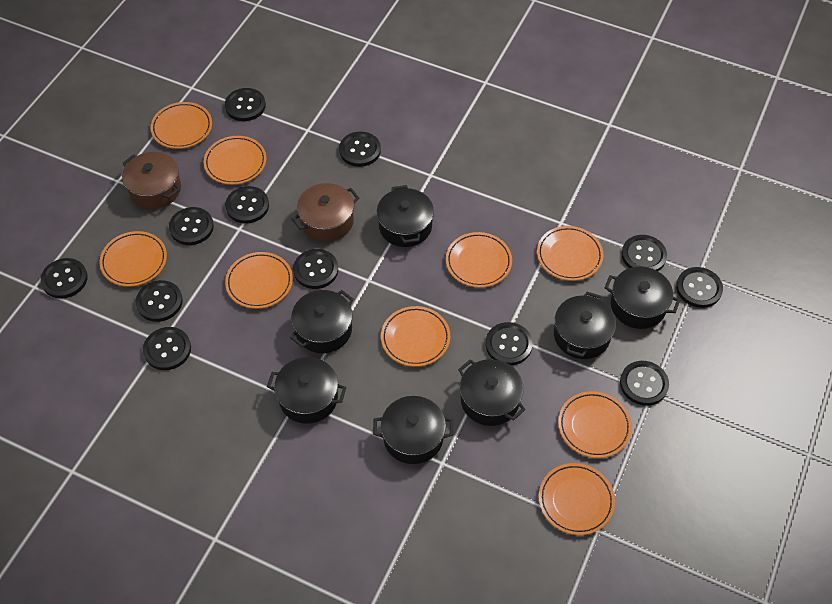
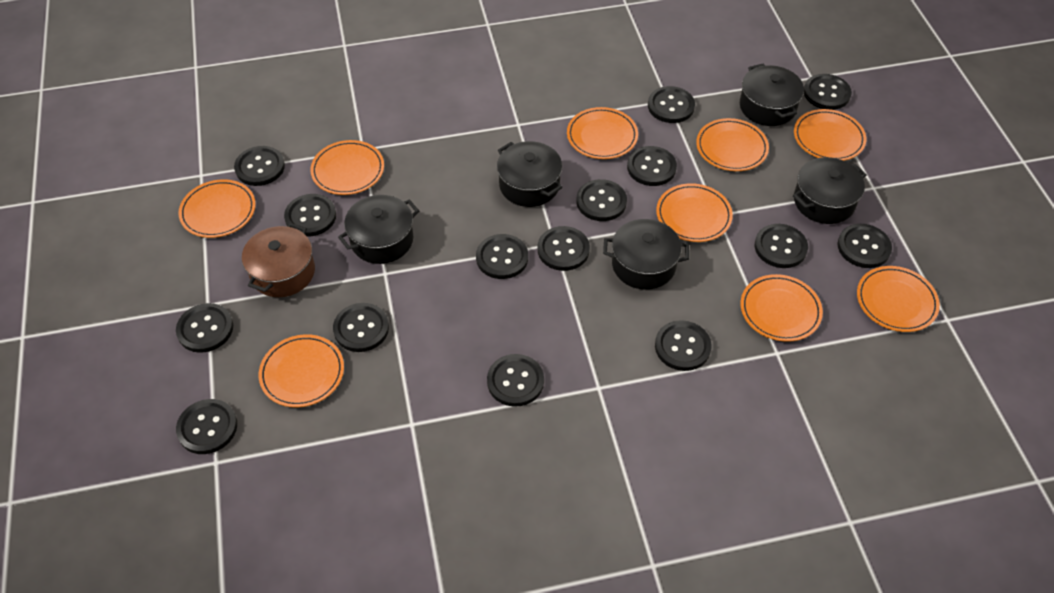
black button: 12 -> 15
black pot: 7 -> 5
brown pot: 2 -> 1

